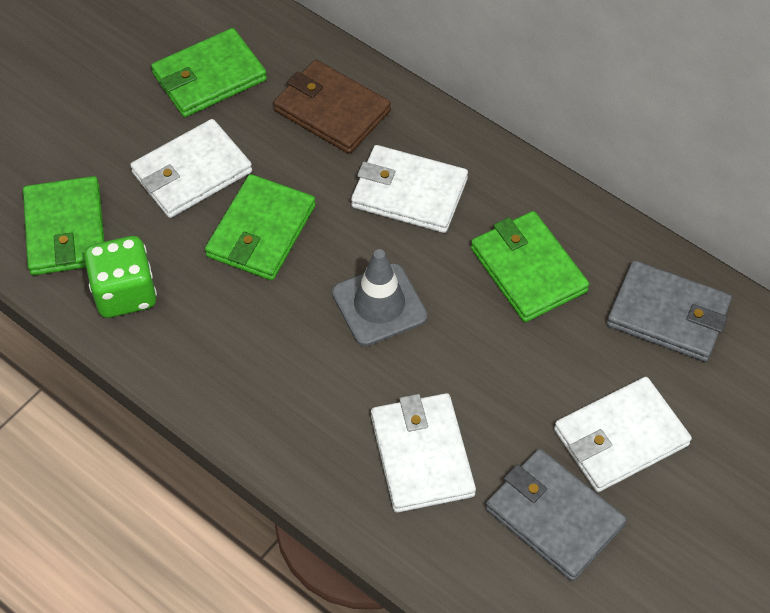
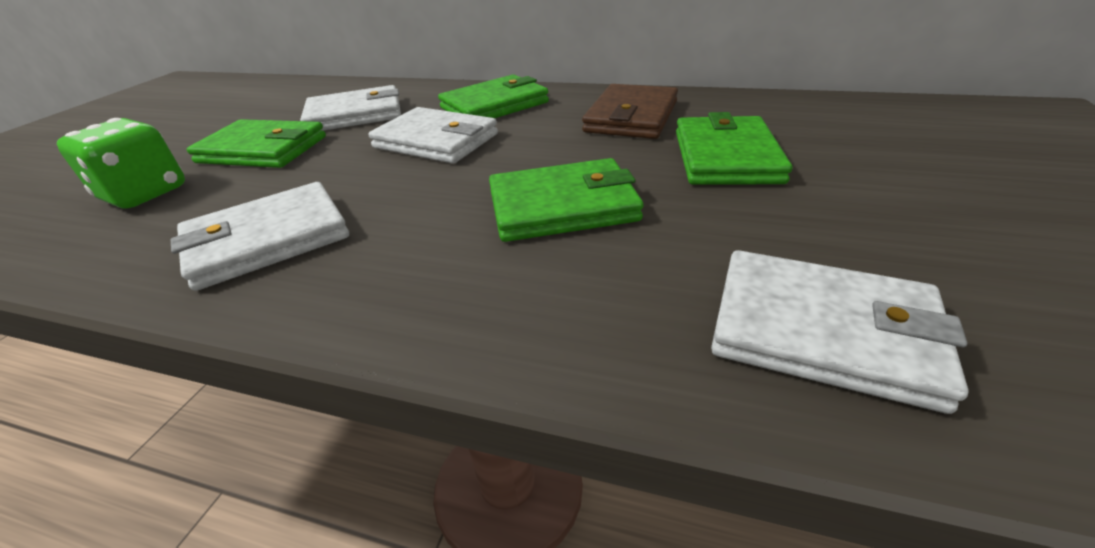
grey traffic cone: 1 -> 0
grey wallet: 2 -> 0

